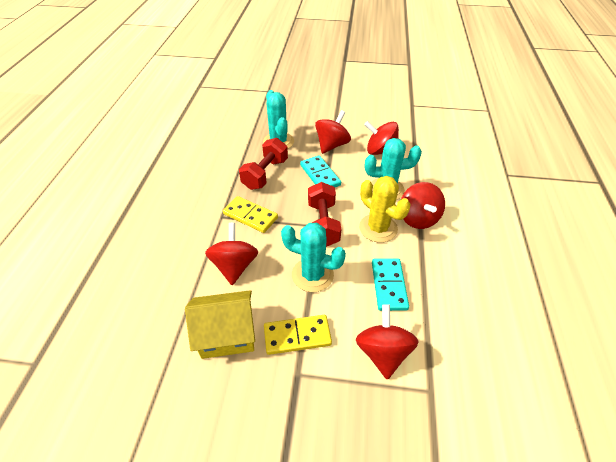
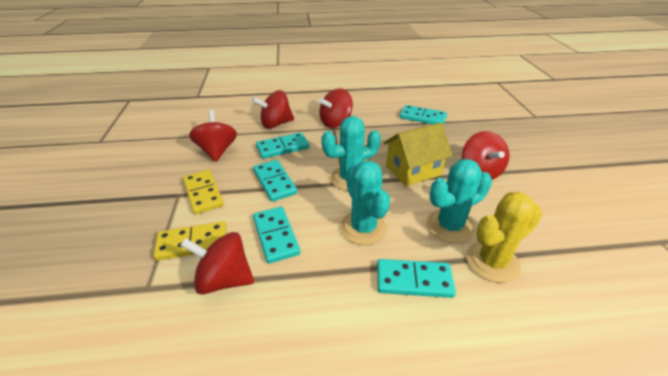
red dumbbell: 2 -> 0
turquoise domino: 2 -> 5

